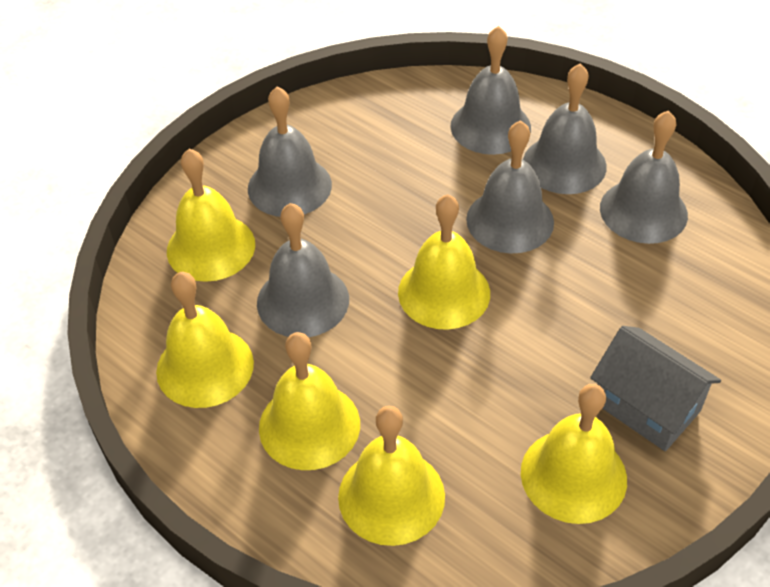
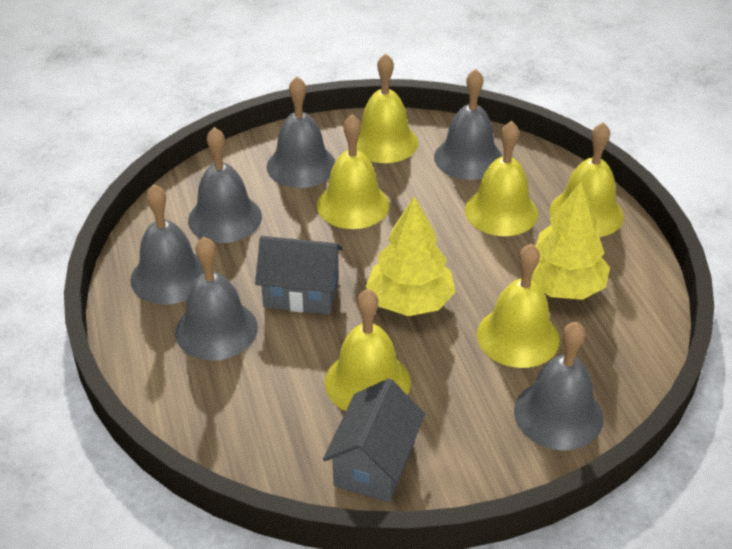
grey house: 1 -> 2
yellow tree: 0 -> 2

